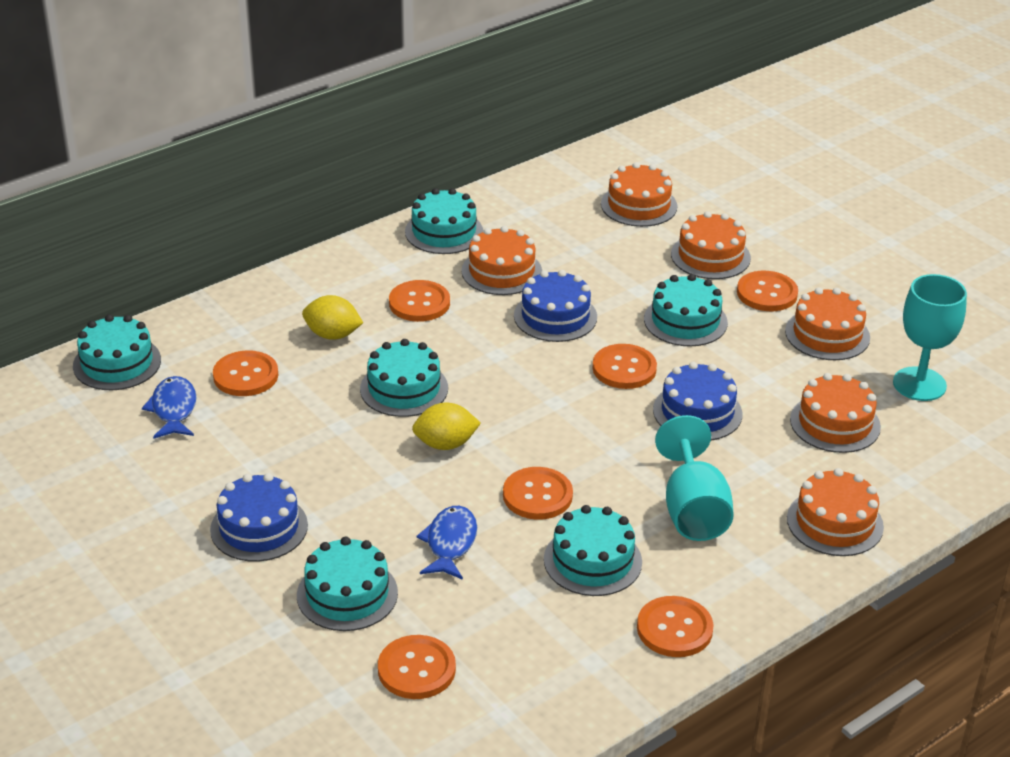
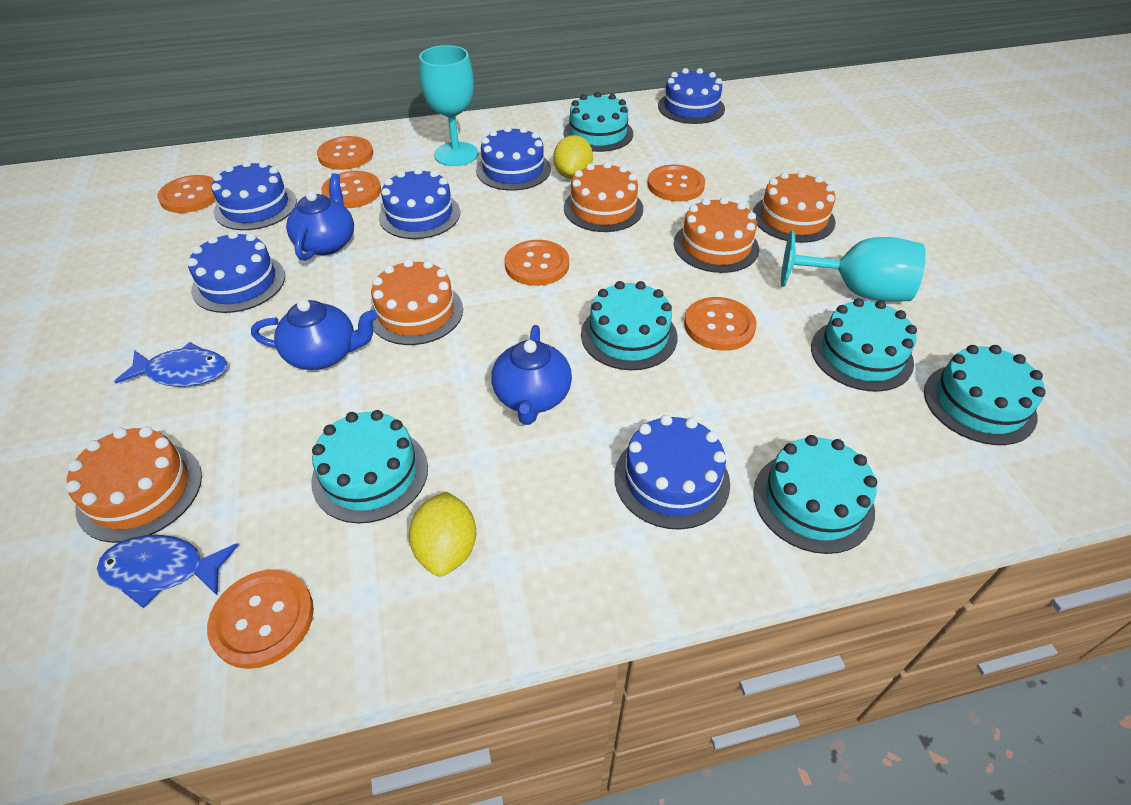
blue cake: 3 -> 6
blue teapot: 0 -> 3
orange cake: 6 -> 5

